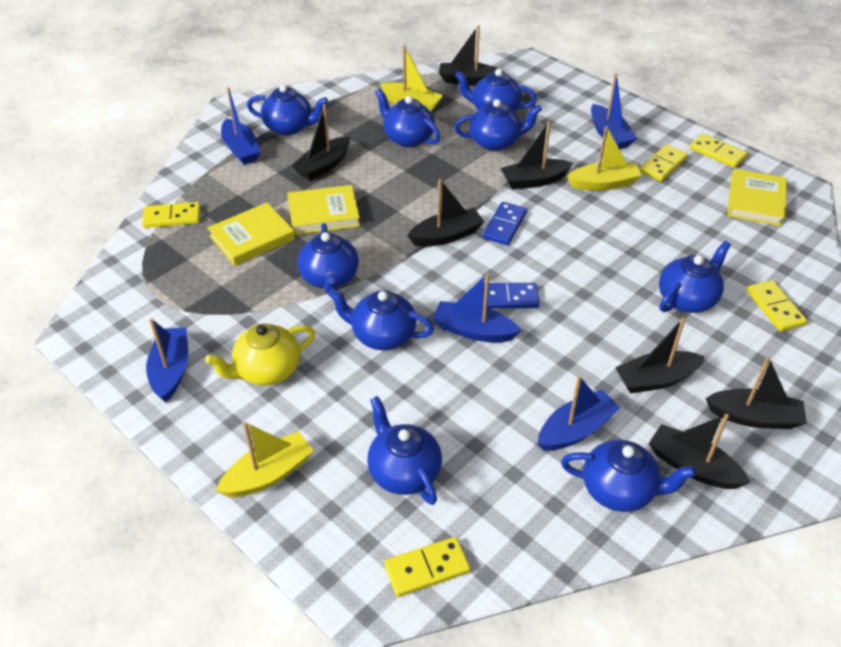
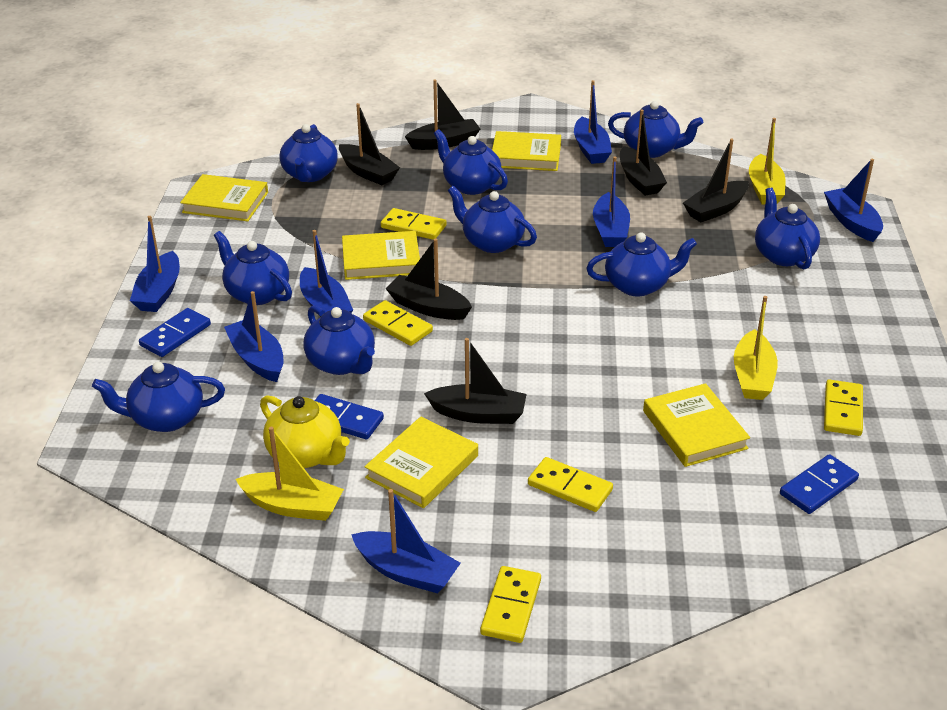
black boat: 7 -> 6
blue boat: 5 -> 7
blue domino: 2 -> 3
yellow book: 3 -> 5

